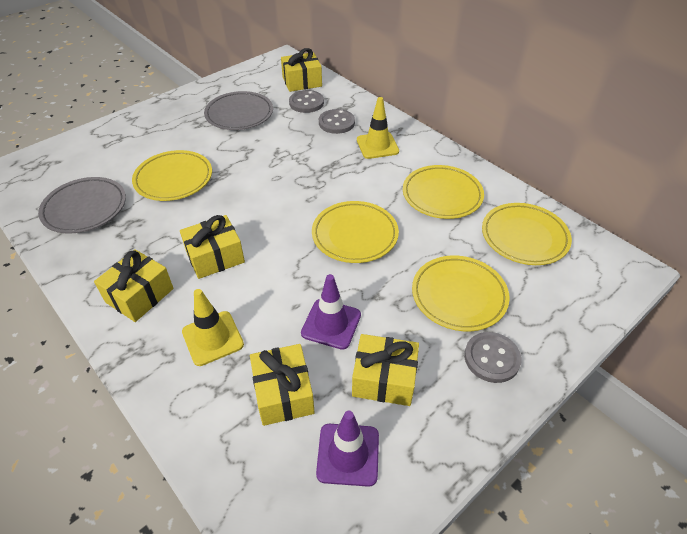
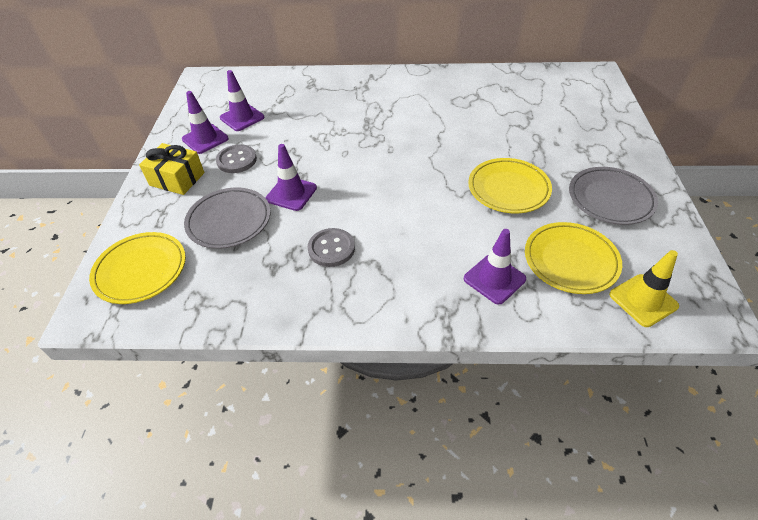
grey button: 3 -> 2
purple traffic cone: 2 -> 4
yellow gift: 5 -> 1
yellow plate: 5 -> 3
yellow traffic cone: 2 -> 1

